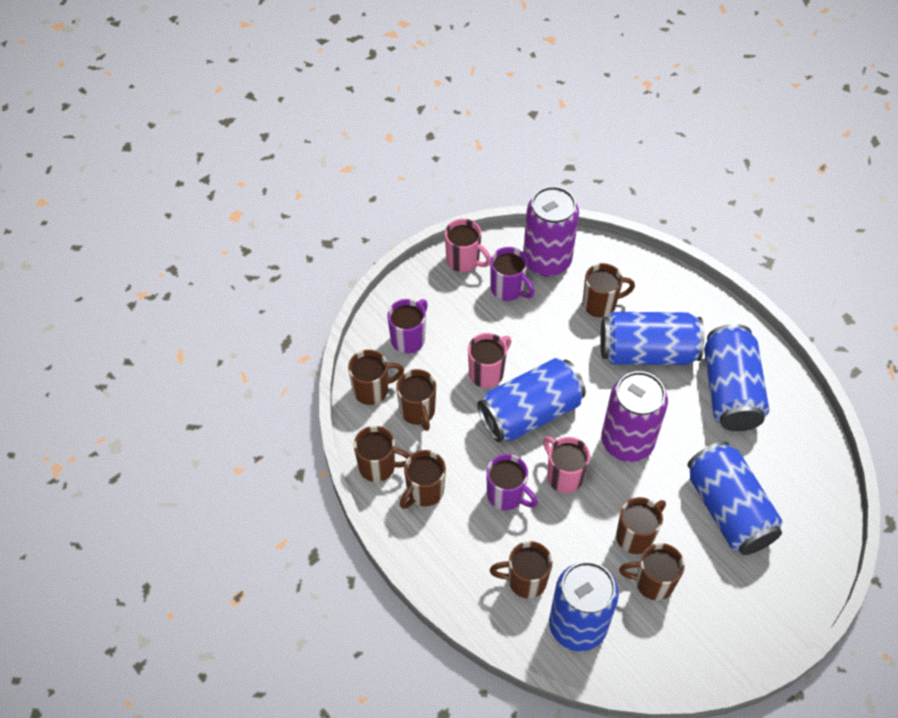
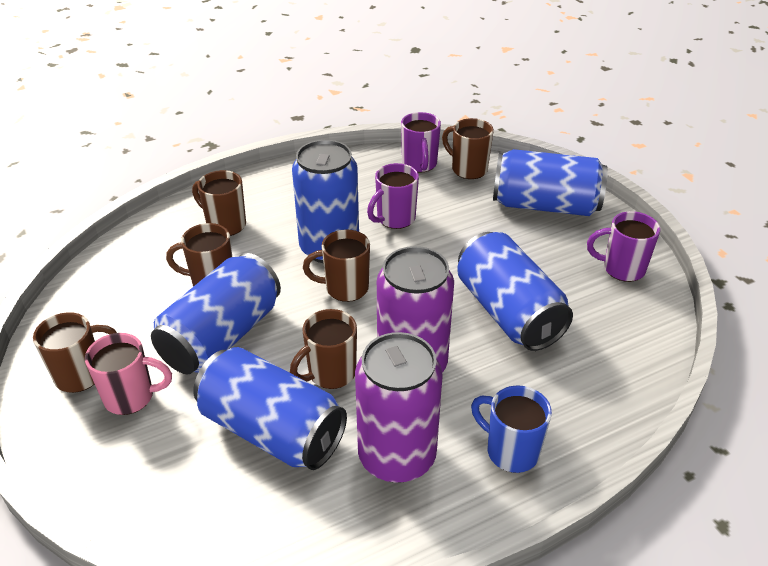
blue mug: 0 -> 1
brown mug: 8 -> 6
pink mug: 3 -> 1

